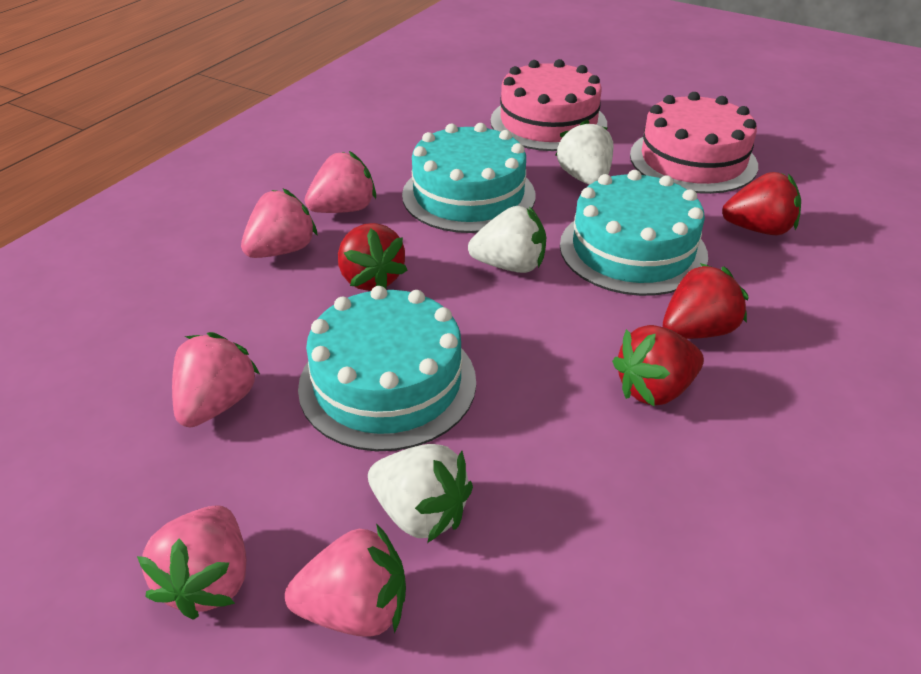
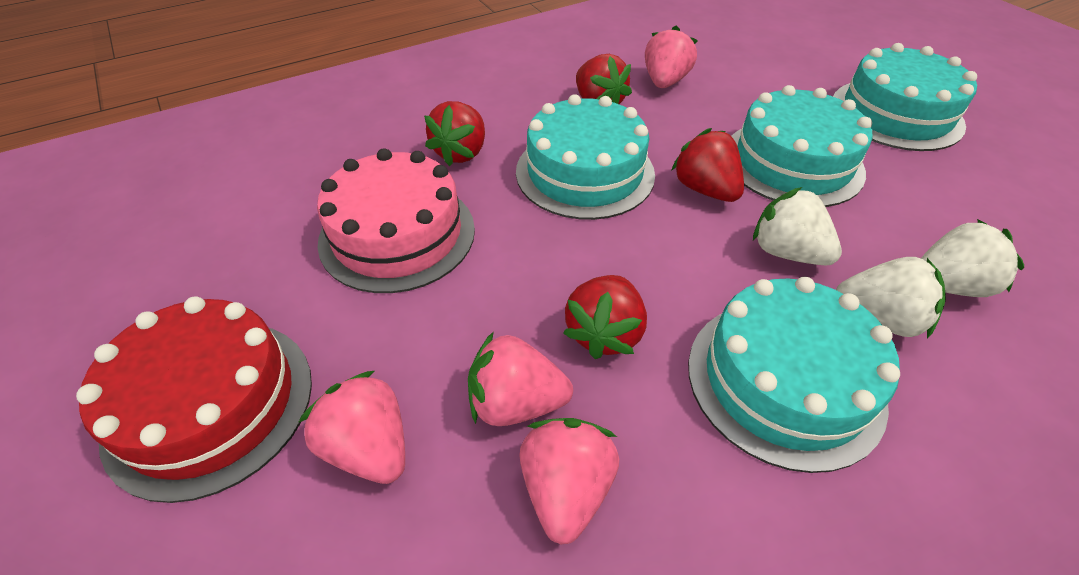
pink cake: 2 -> 1
pink strawberry: 5 -> 4
red cake: 0 -> 1
turquoise cake: 3 -> 4

